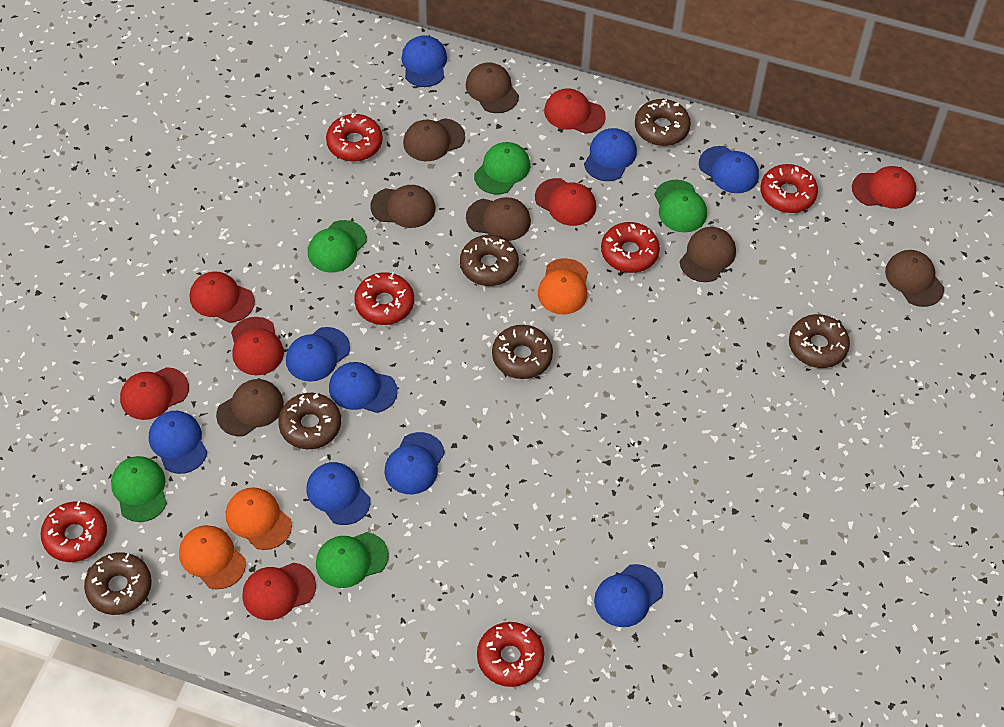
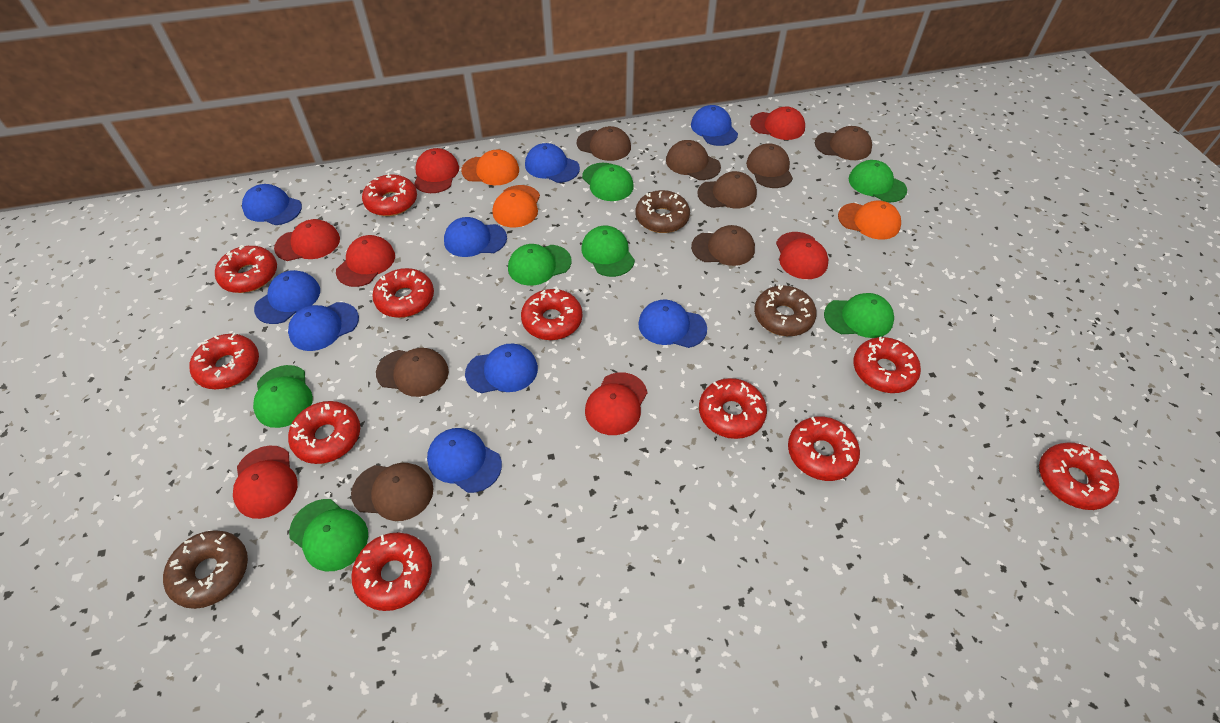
brown cap: 7 -> 8
brown donut: 6 -> 3
green cap: 5 -> 7
red donut: 6 -> 11

